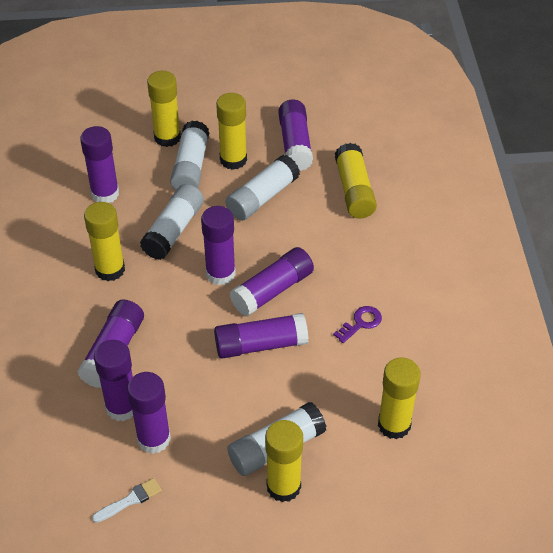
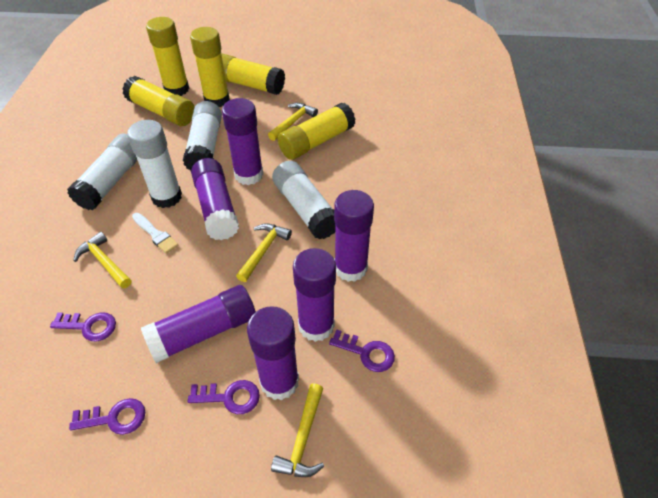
purple glue stick: 8 -> 6
purple key: 1 -> 4
yellow glue stick: 6 -> 5
yellow hammer: 0 -> 4

